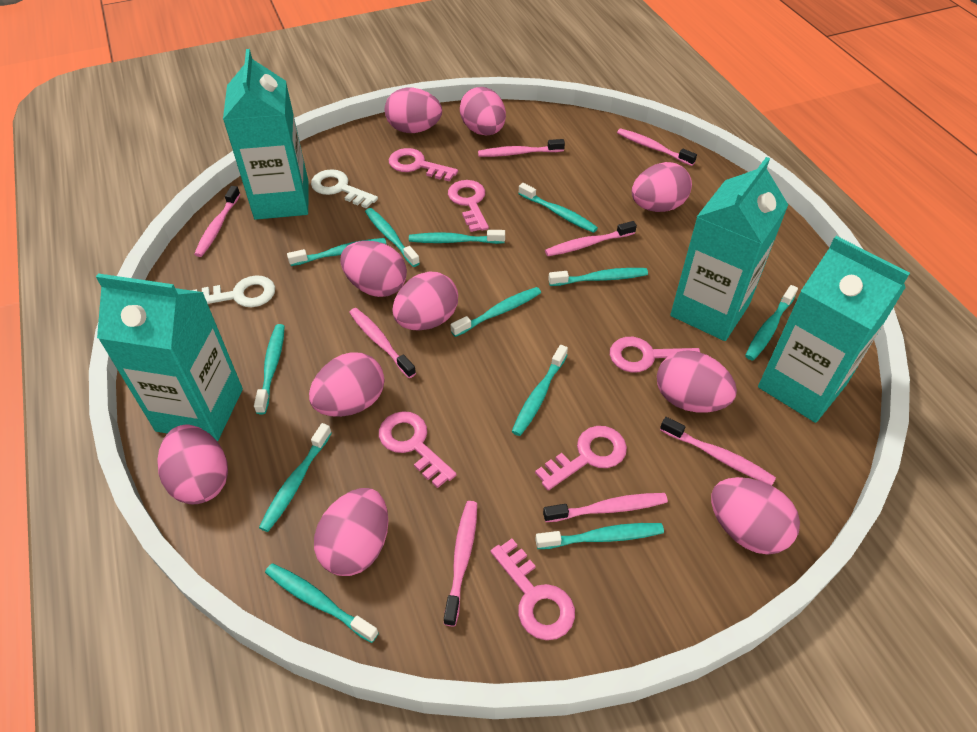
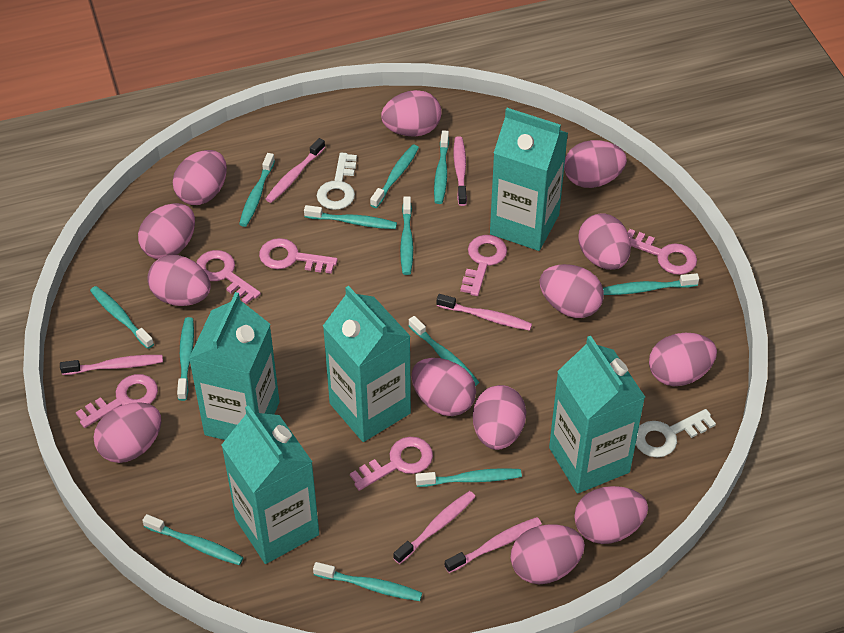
pink egg: 10 -> 13
pink toothbrush: 8 -> 6
turquoise carton: 4 -> 5

